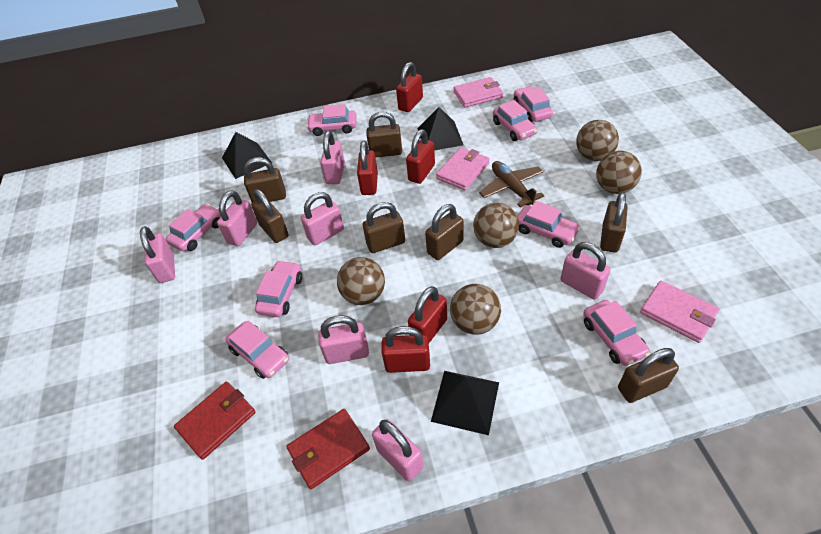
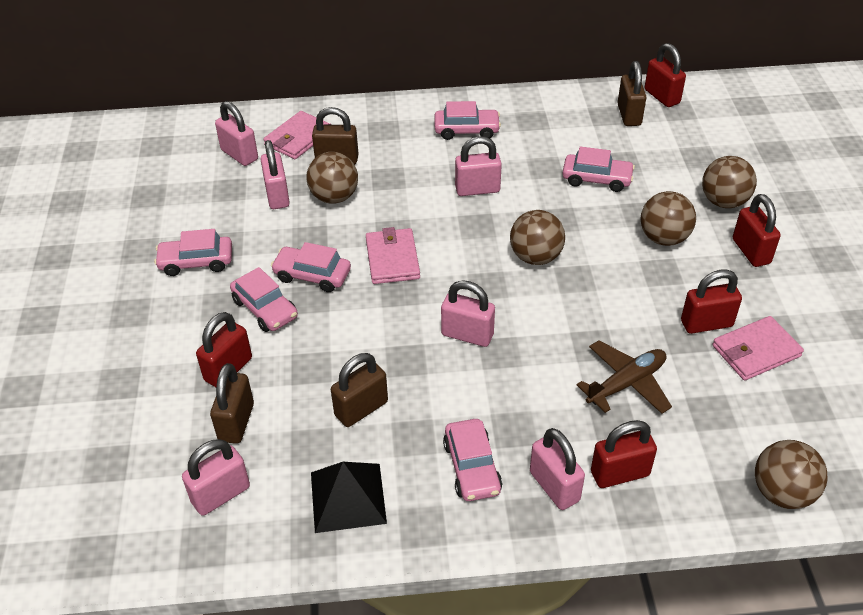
black pyramid: 3 -> 1
brown padlock: 7 -> 4
pink car: 8 -> 6
pink padlock: 7 -> 6
red wallet: 2 -> 0

